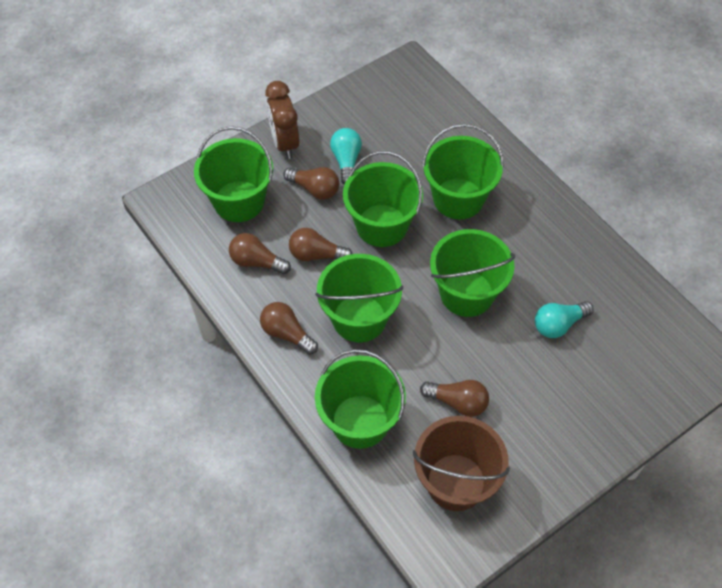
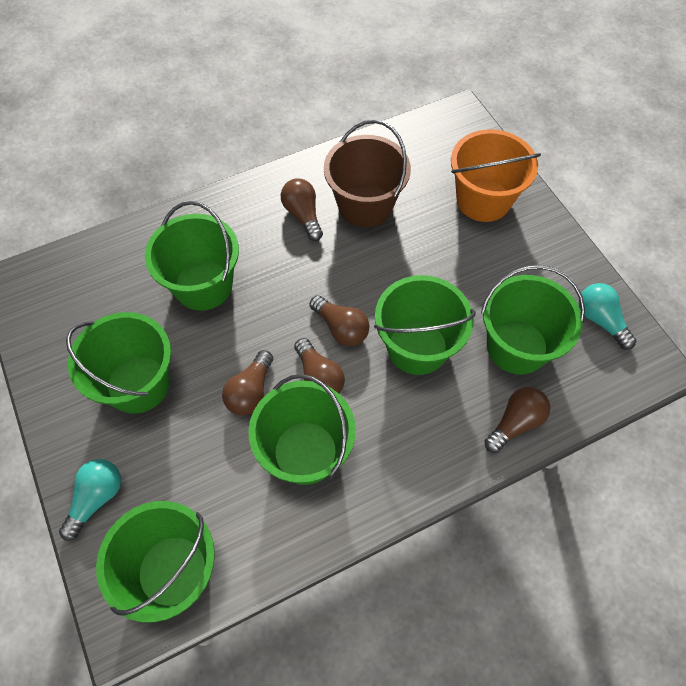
brown clock: 1 -> 0
orange bucket: 0 -> 1

